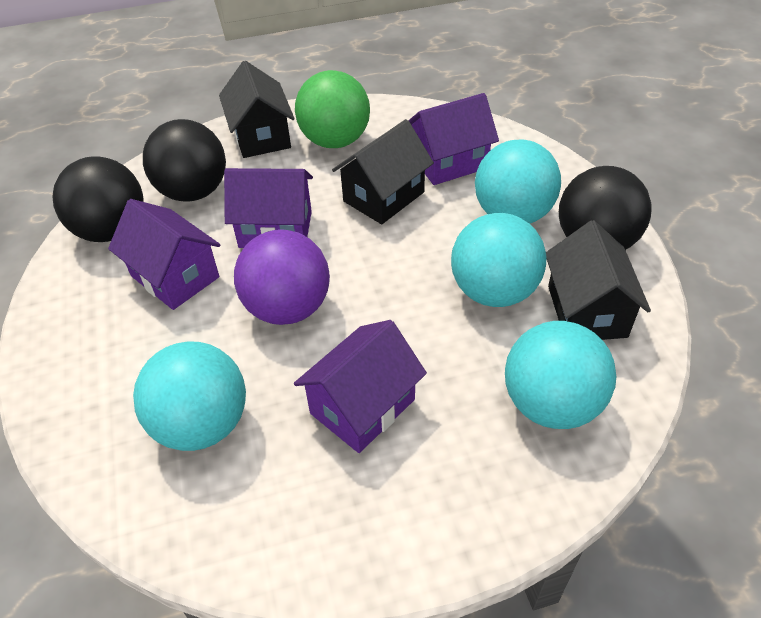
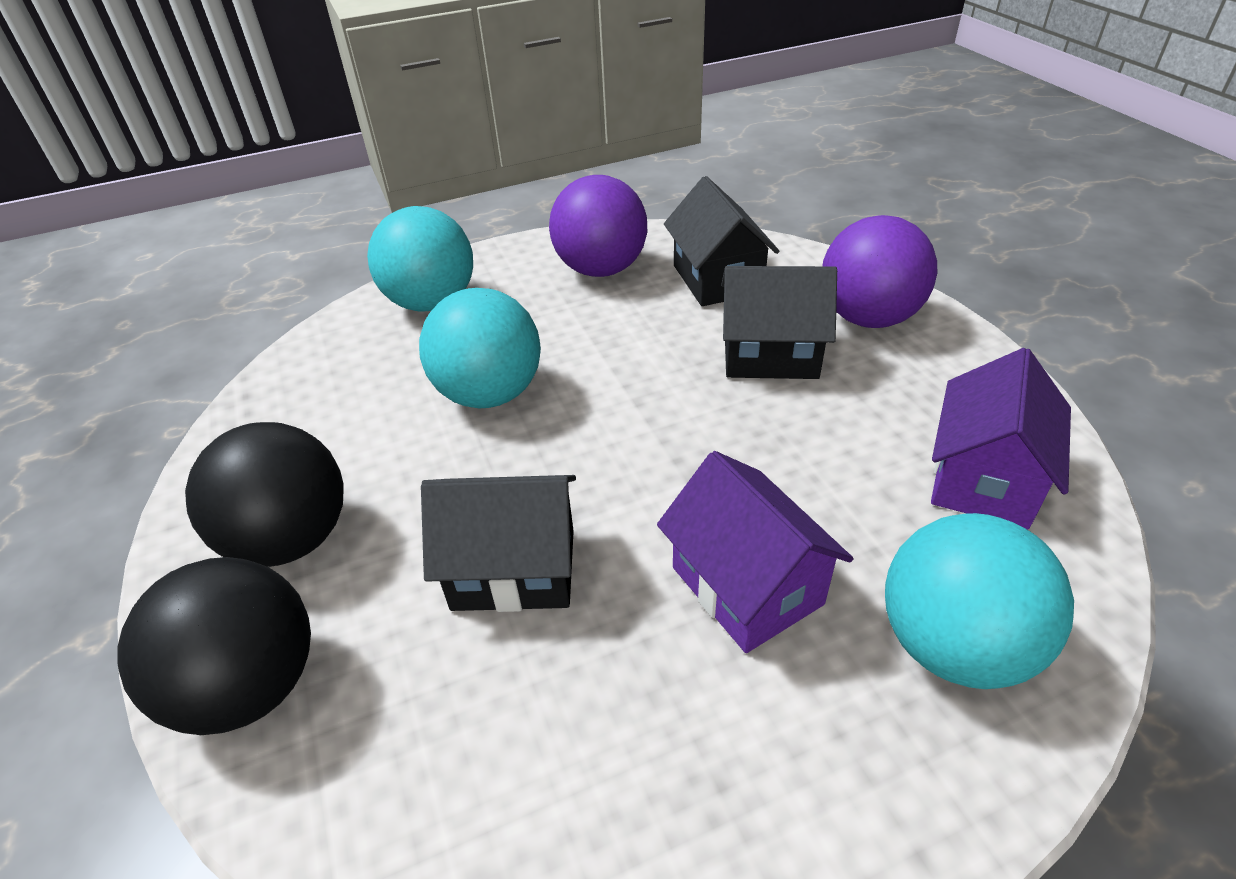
black ball: 3 -> 2
green ball: 1 -> 0
purple ball: 1 -> 2
purple house: 4 -> 2
turquoise ball: 4 -> 3

